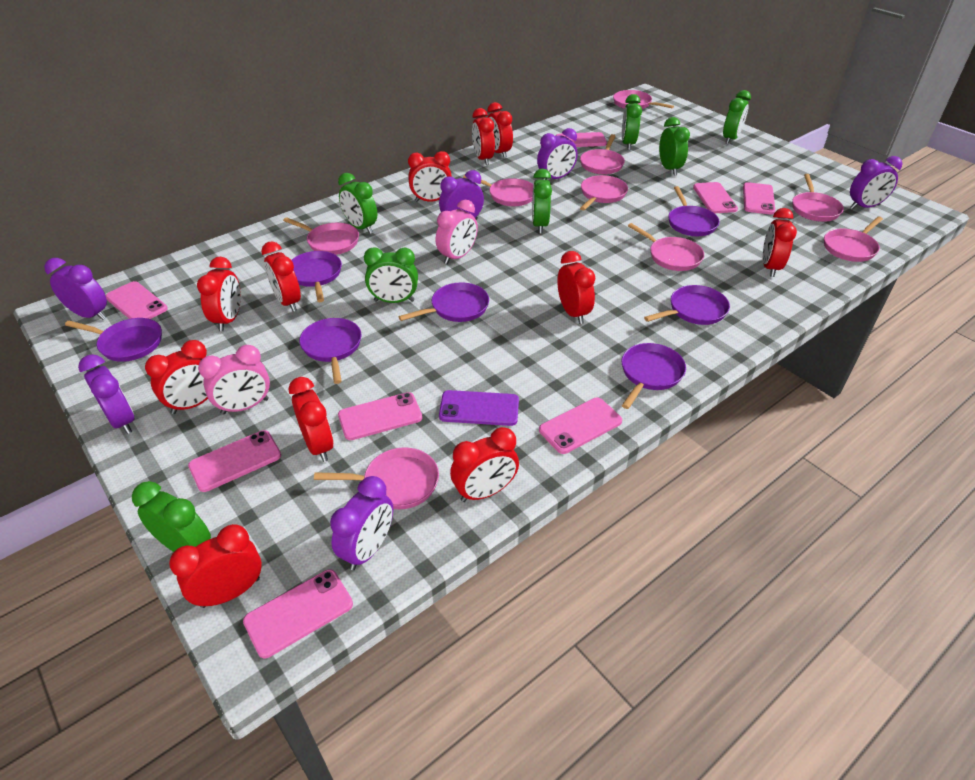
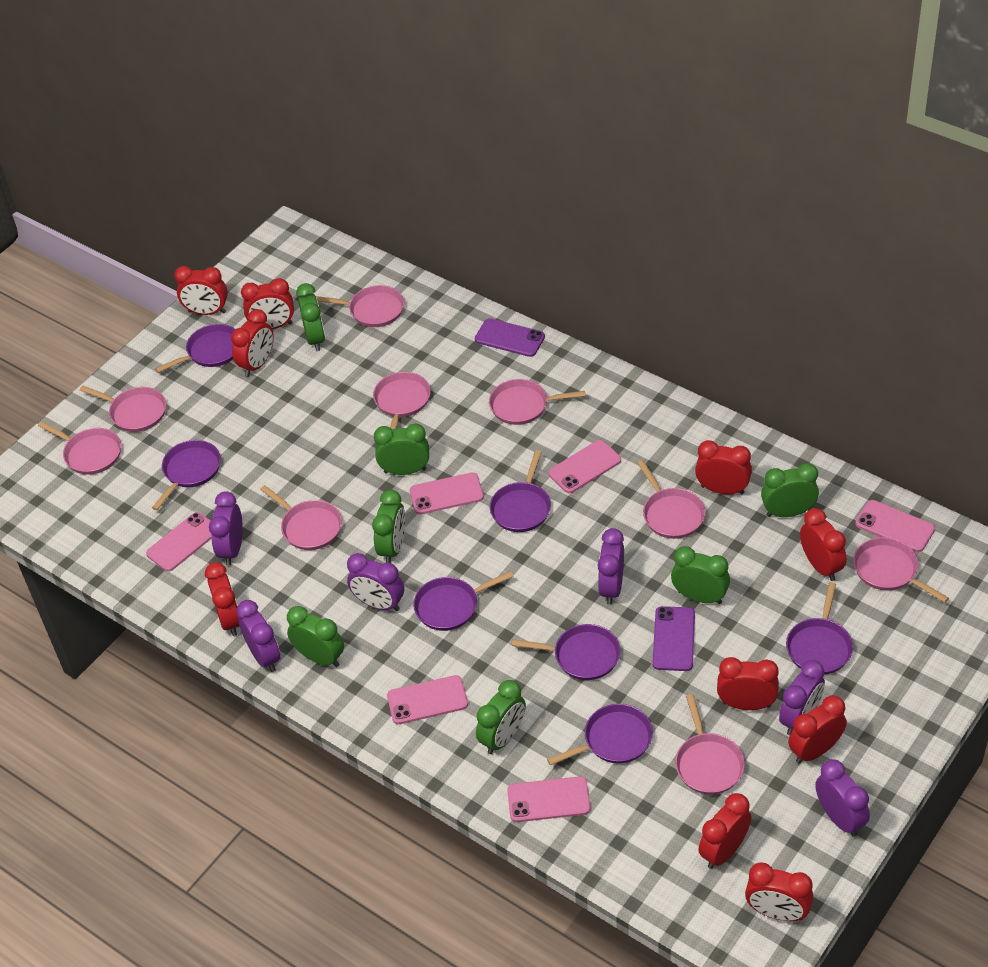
pink clock: 2 -> 0
pink phone: 8 -> 6
purple phone: 1 -> 2
red clock: 11 -> 10

